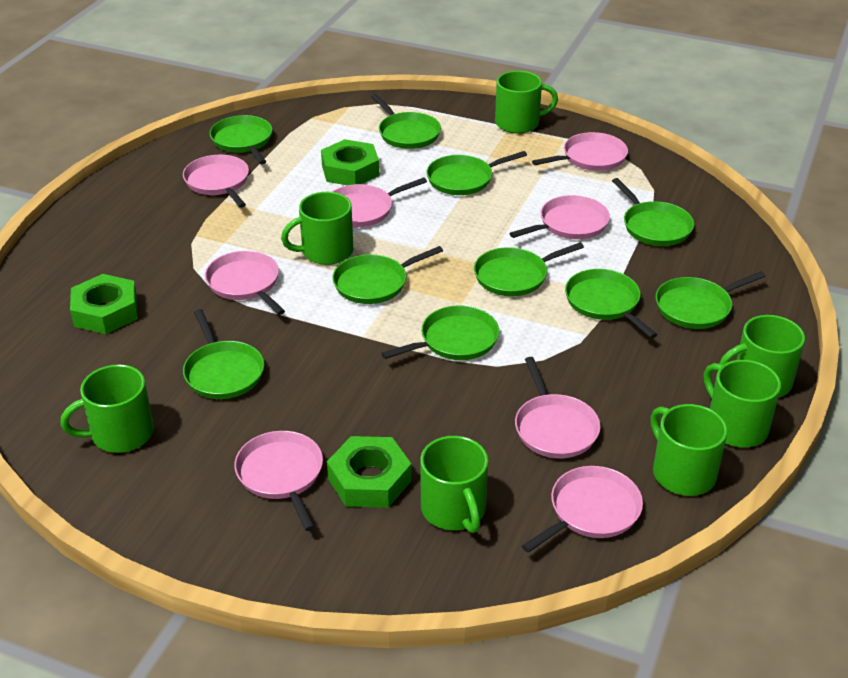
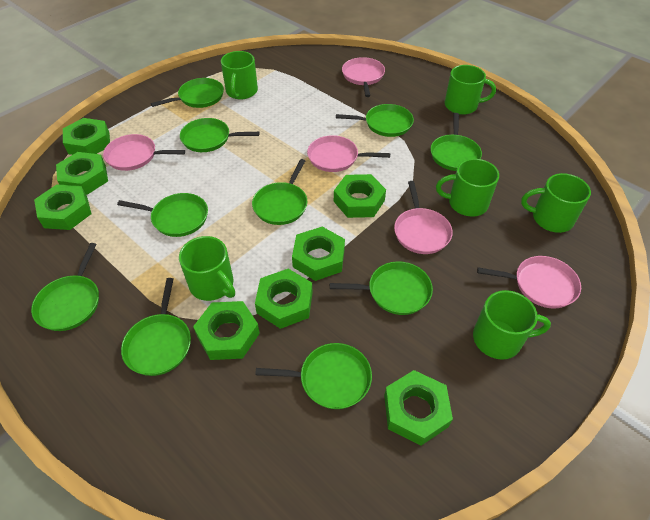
green mug: 7 -> 6
green nut: 3 -> 8
pink pan: 8 -> 5

